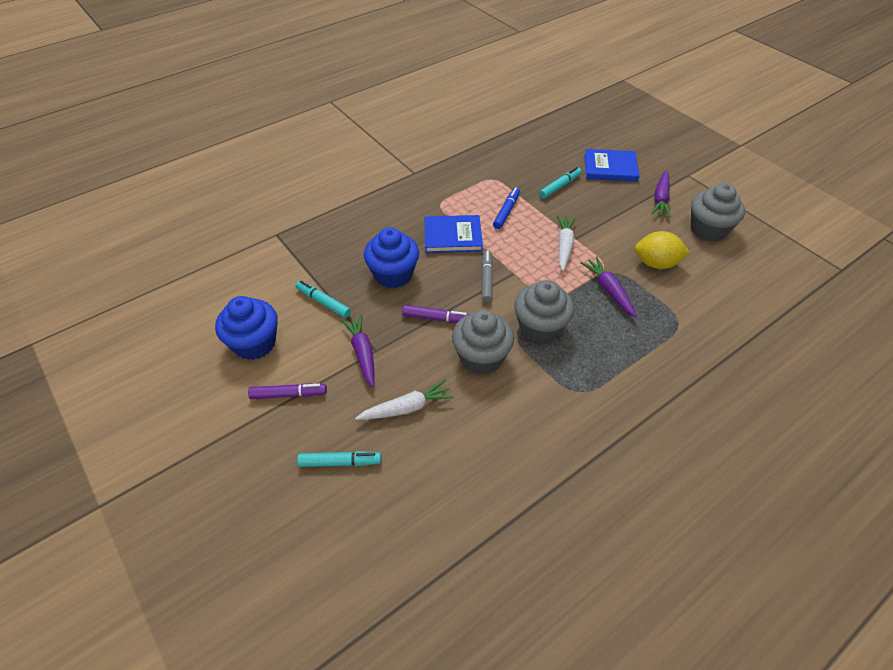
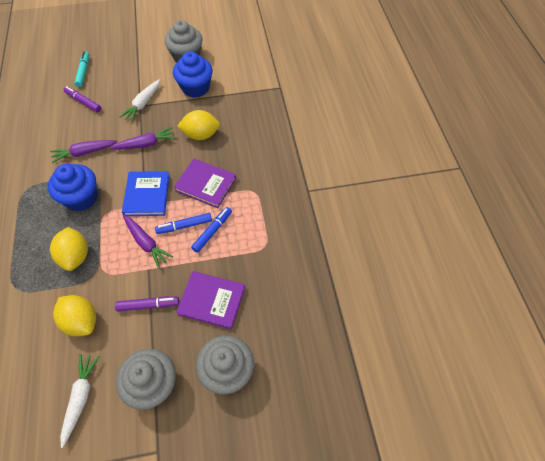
blue book: 2 -> 1
blue marker: 1 -> 2
grey marker: 1 -> 0
purple book: 0 -> 2
turquoise marker: 3 -> 1
yellow lemon: 1 -> 3

